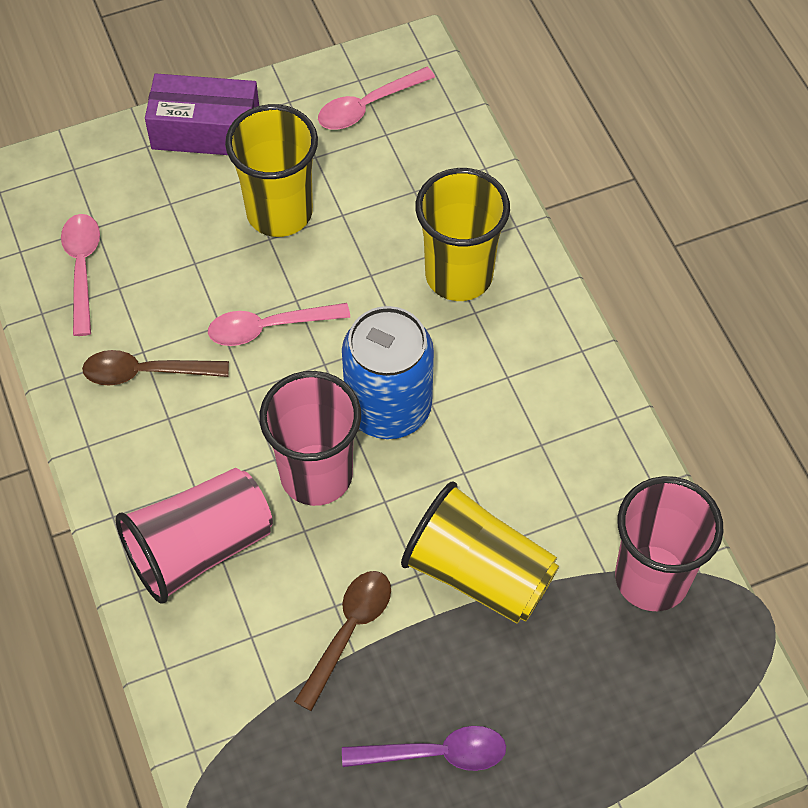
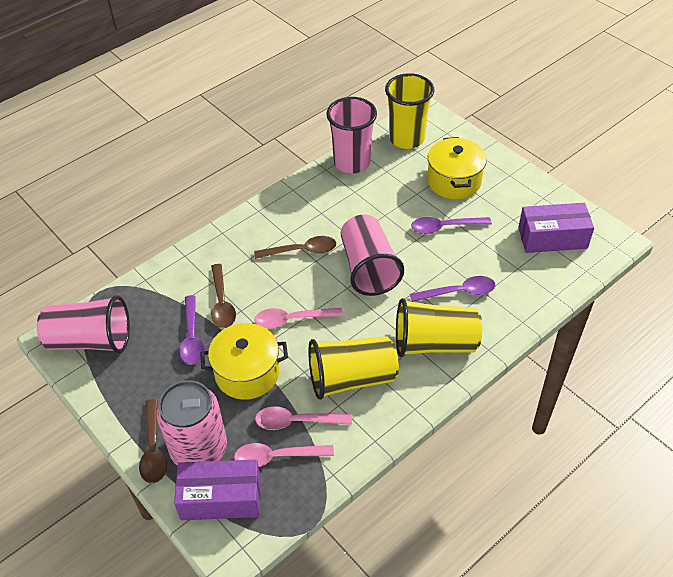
blue can: 1 -> 0
brown spoon: 2 -> 3
pink can: 0 -> 1
purple box: 1 -> 2
purple spoon: 1 -> 3
yellow pot: 0 -> 2

